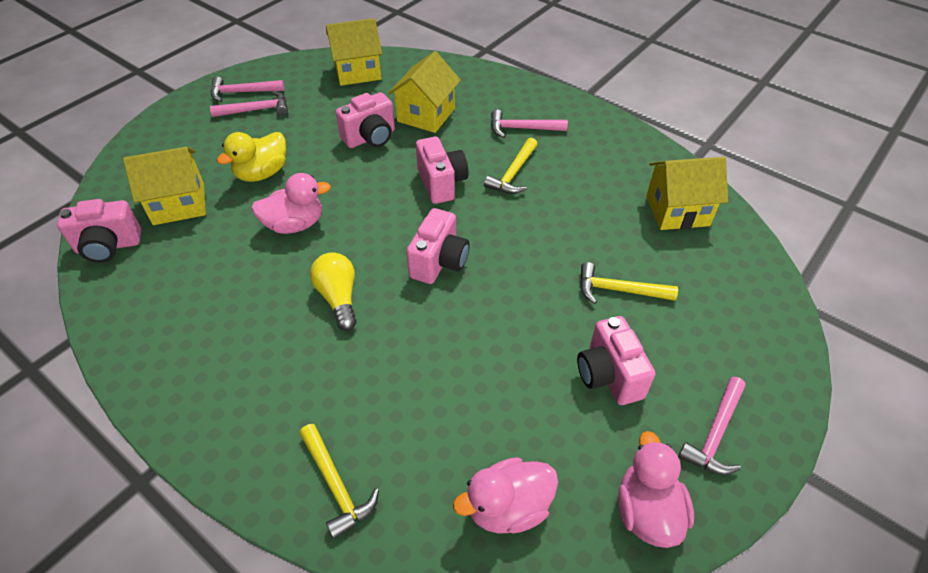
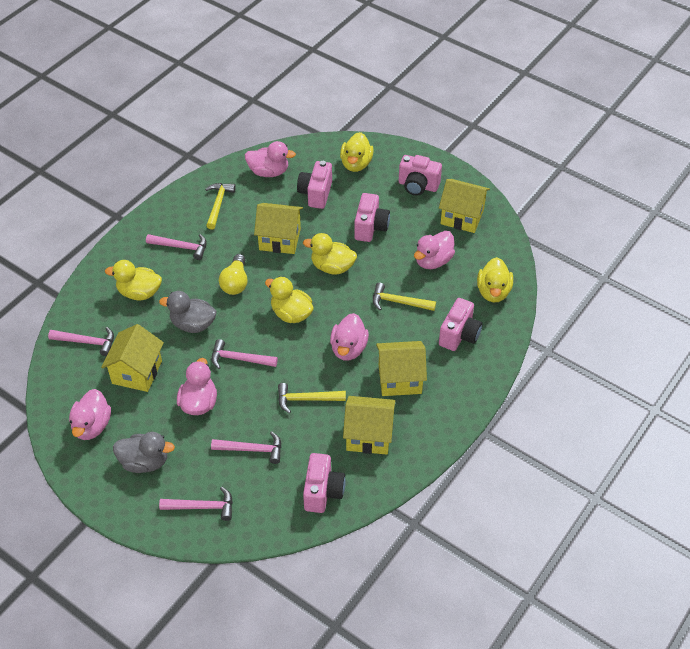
grey duck: 0 -> 2
pink duck: 3 -> 5
pink hammer: 4 -> 5
yellow duck: 1 -> 5
yellow house: 4 -> 5

